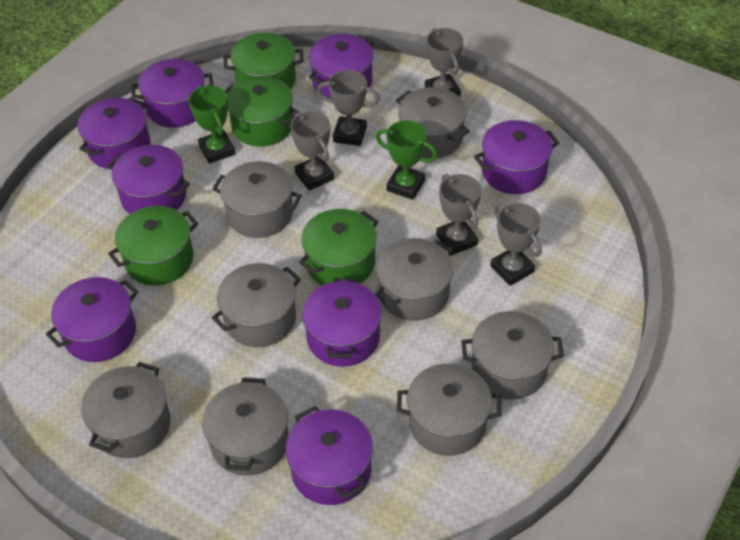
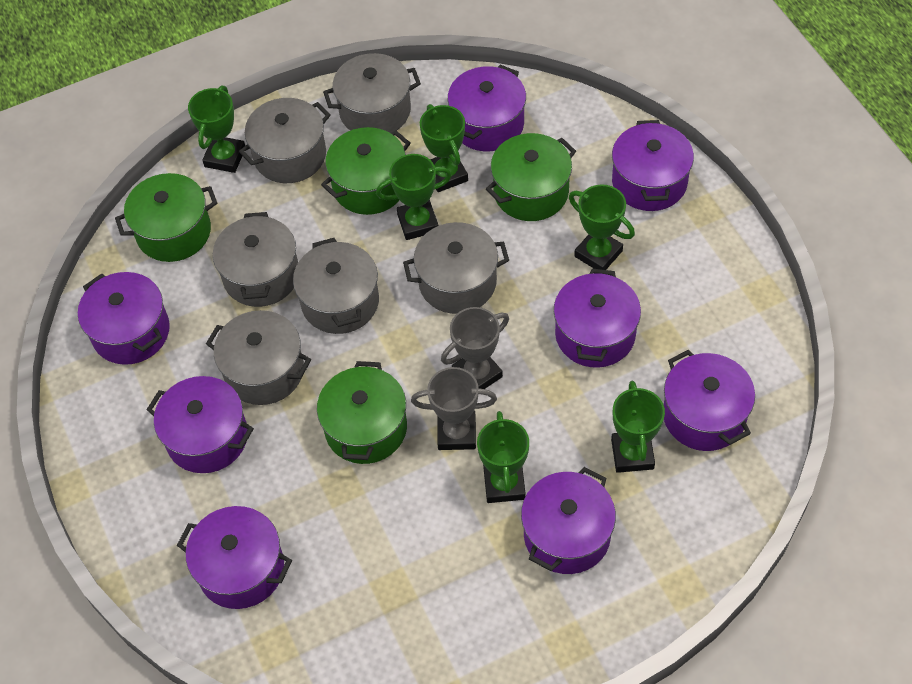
green trophy: 2 -> 6
grey pot: 8 -> 6
grey trophy: 5 -> 2

